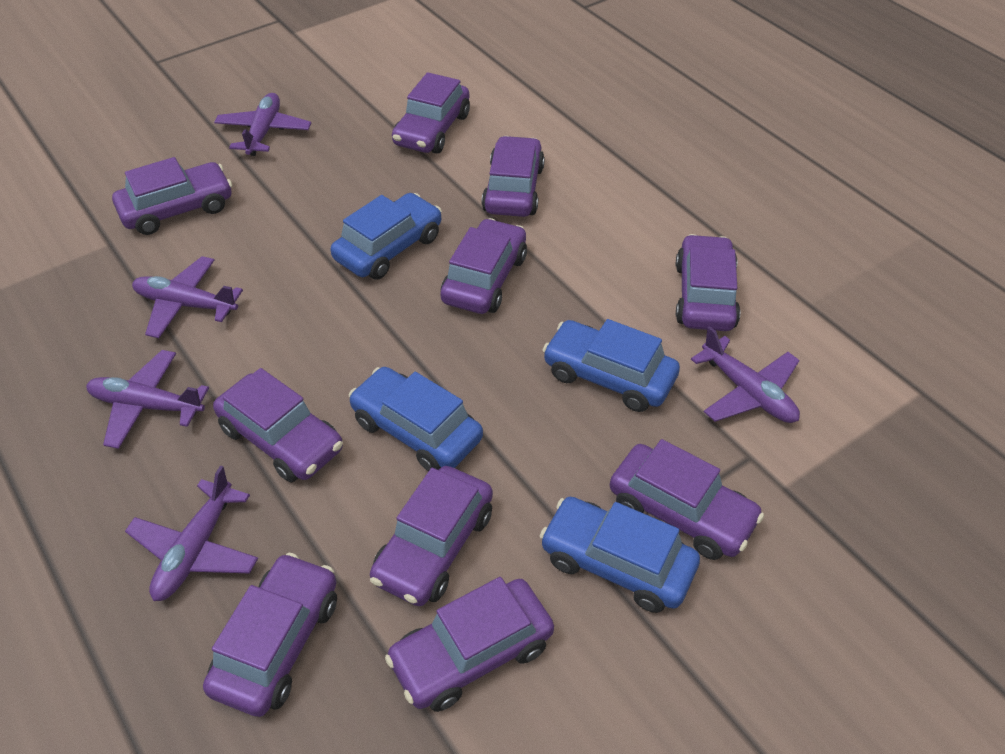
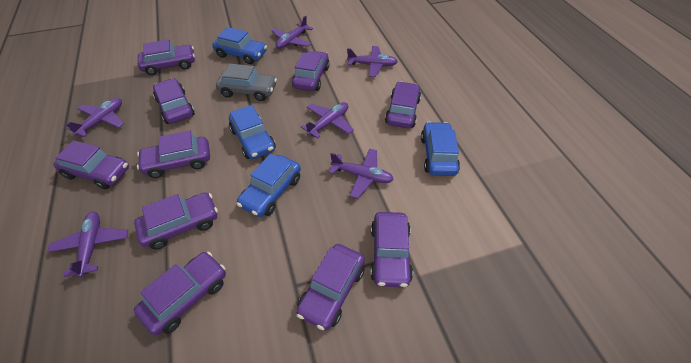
grey car: 0 -> 1
purple plane: 5 -> 6

